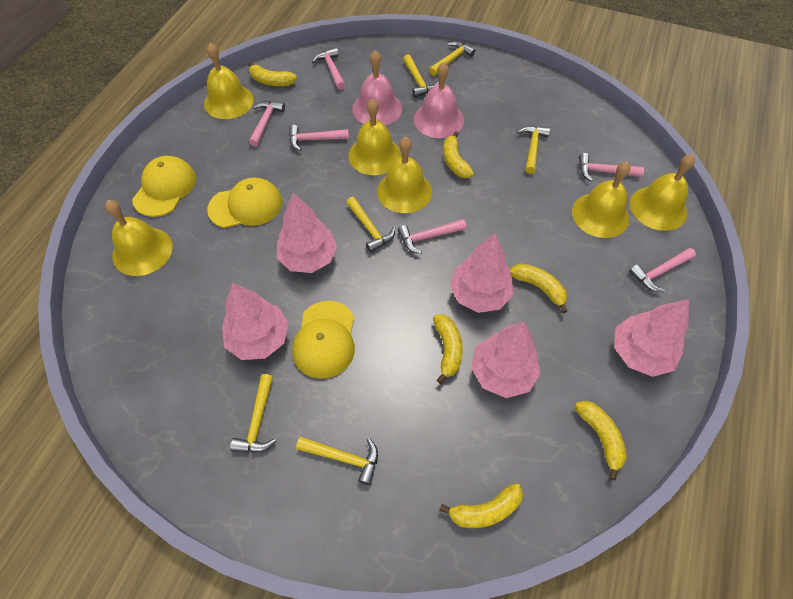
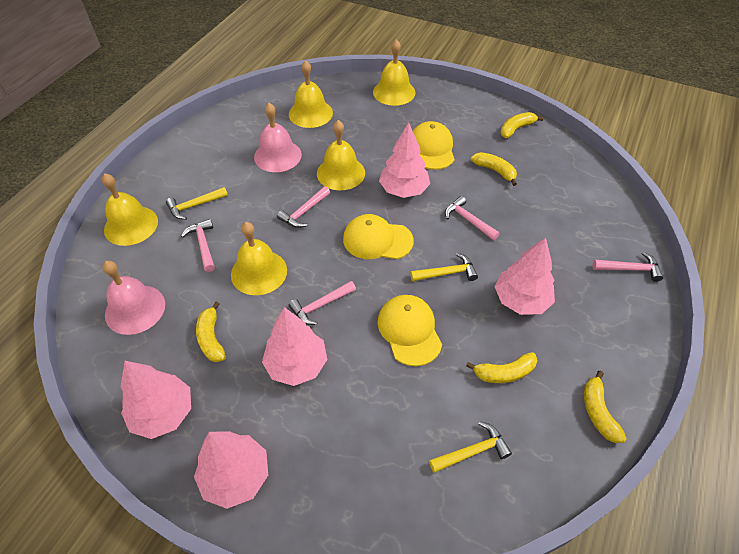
pink hammer: 6 -> 5
yellow banana: 6 -> 5
yellow bell: 6 -> 5
yellow hammer: 6 -> 3

